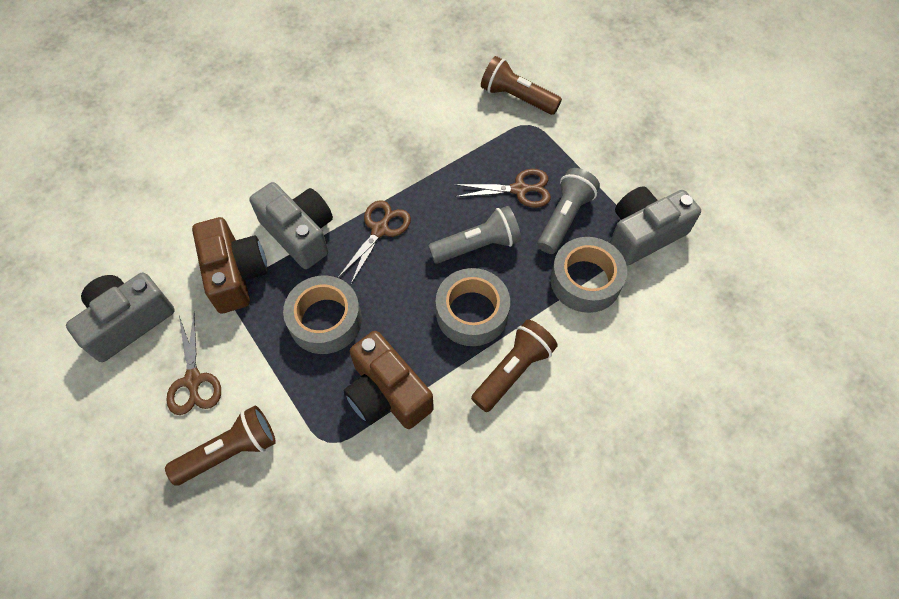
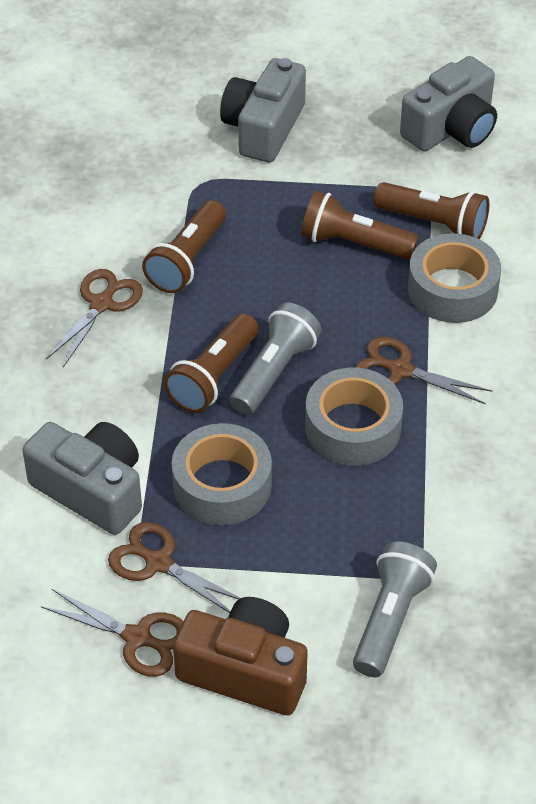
brown camera: 2 -> 1
brown flashlight: 3 -> 4
brown scissors: 3 -> 4

